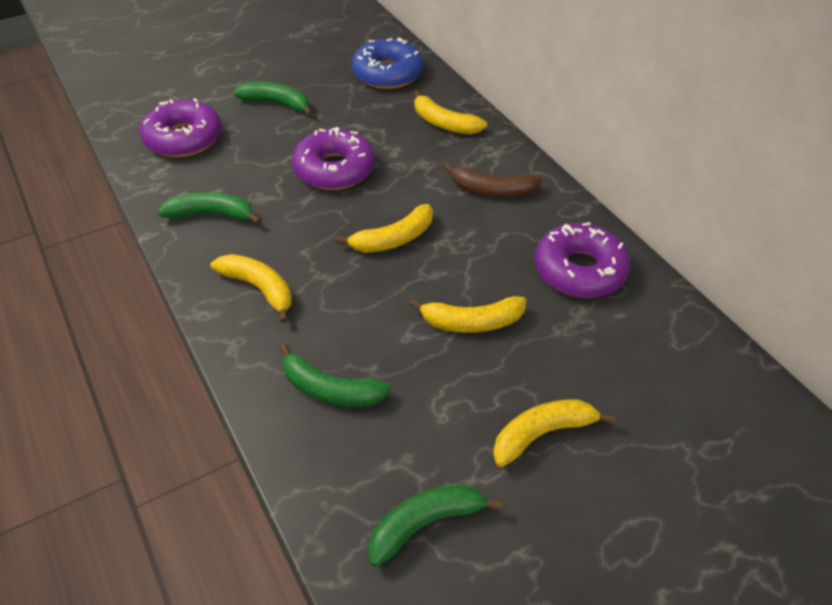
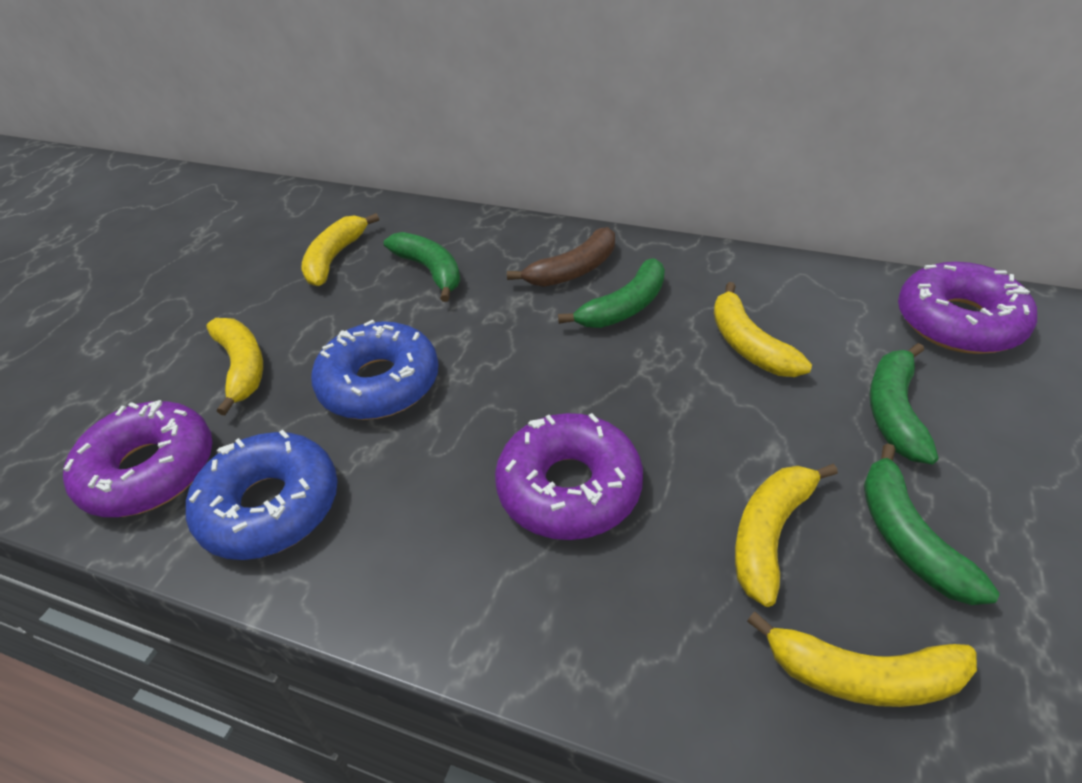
blue donut: 1 -> 2

